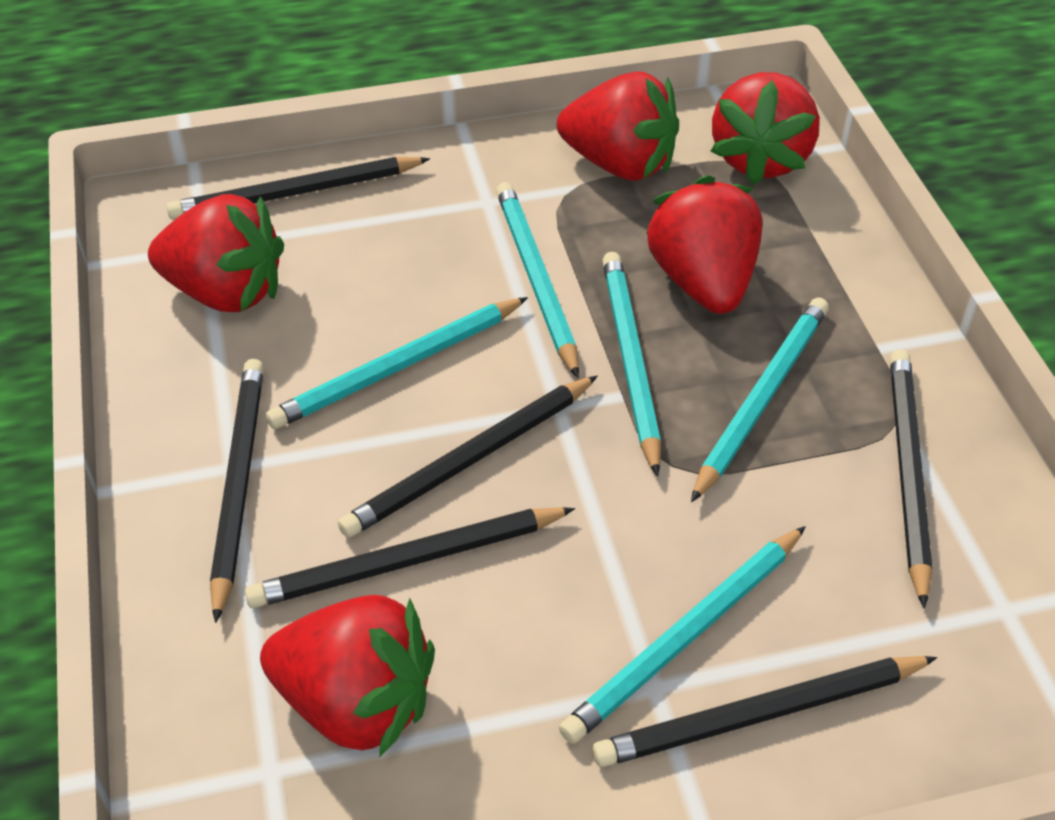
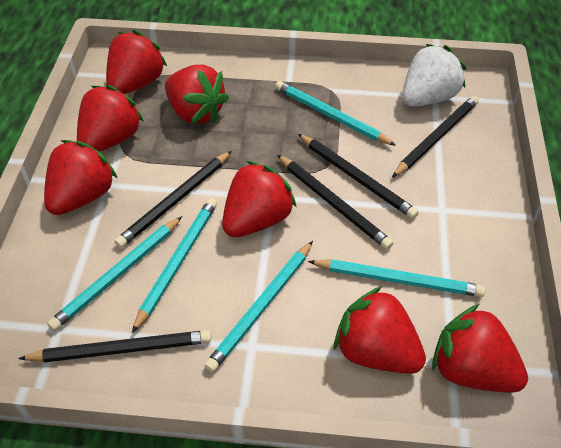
black pencil: 6 -> 5
red strawberry: 5 -> 7
white strawberry: 0 -> 1

